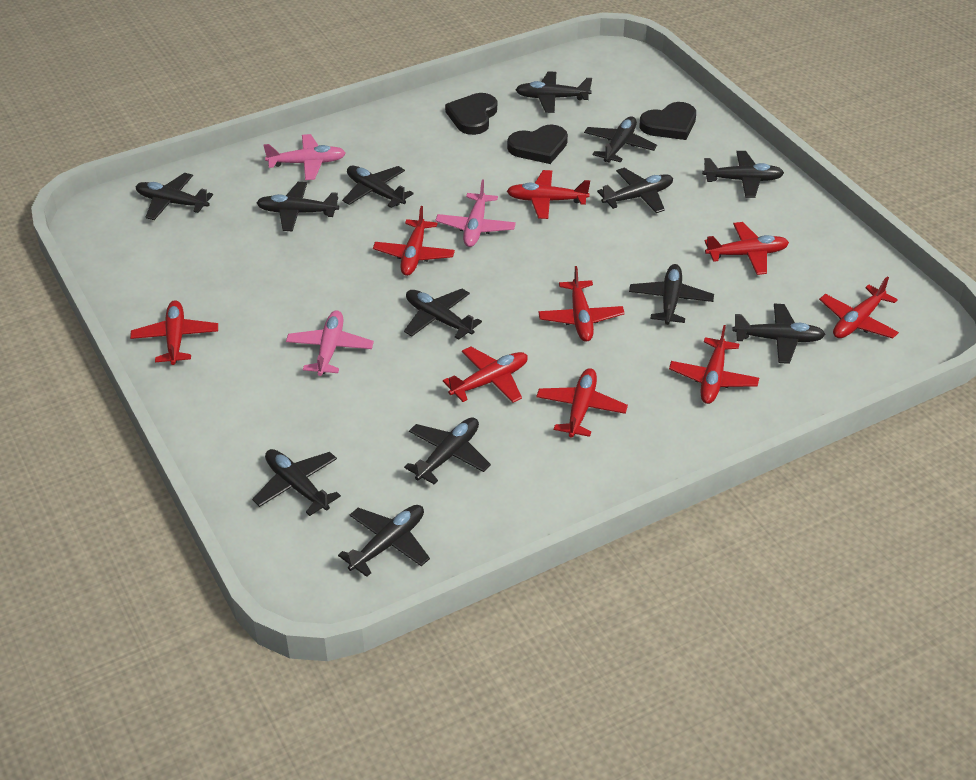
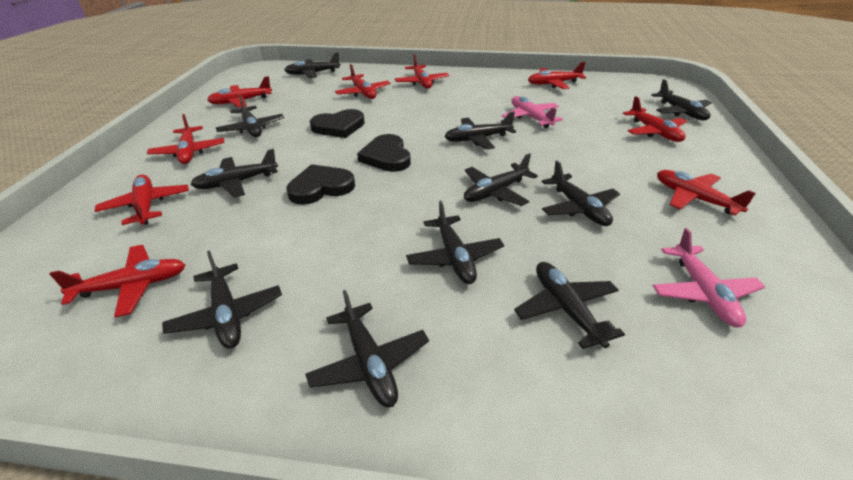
black plane: 13 -> 11
pink plane: 3 -> 2

